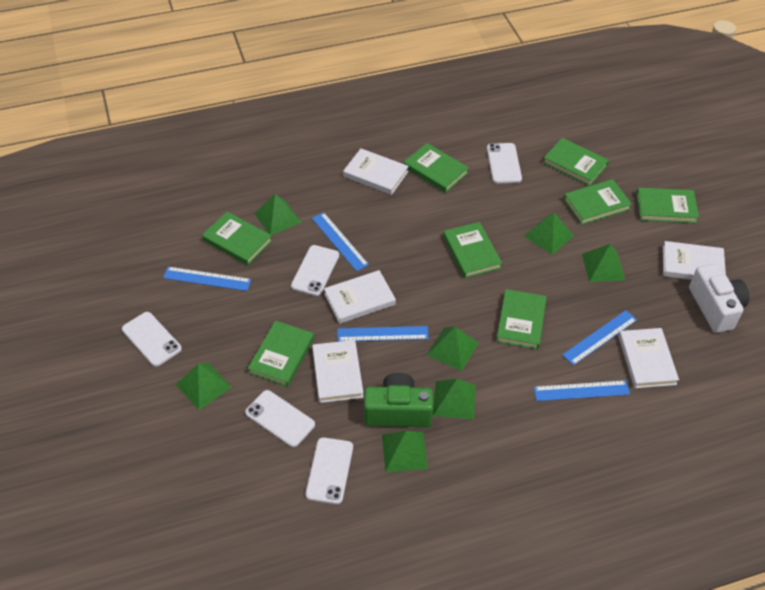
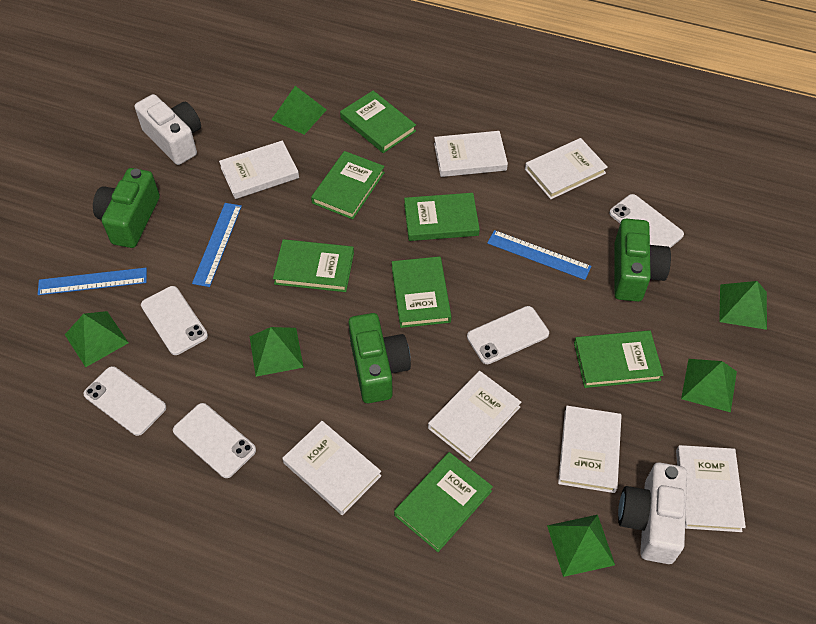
blue ruler: 5 -> 3
green book: 8 -> 7
green camera: 1 -> 3
green pyramid: 7 -> 6
white book: 5 -> 7
white camera: 1 -> 2

